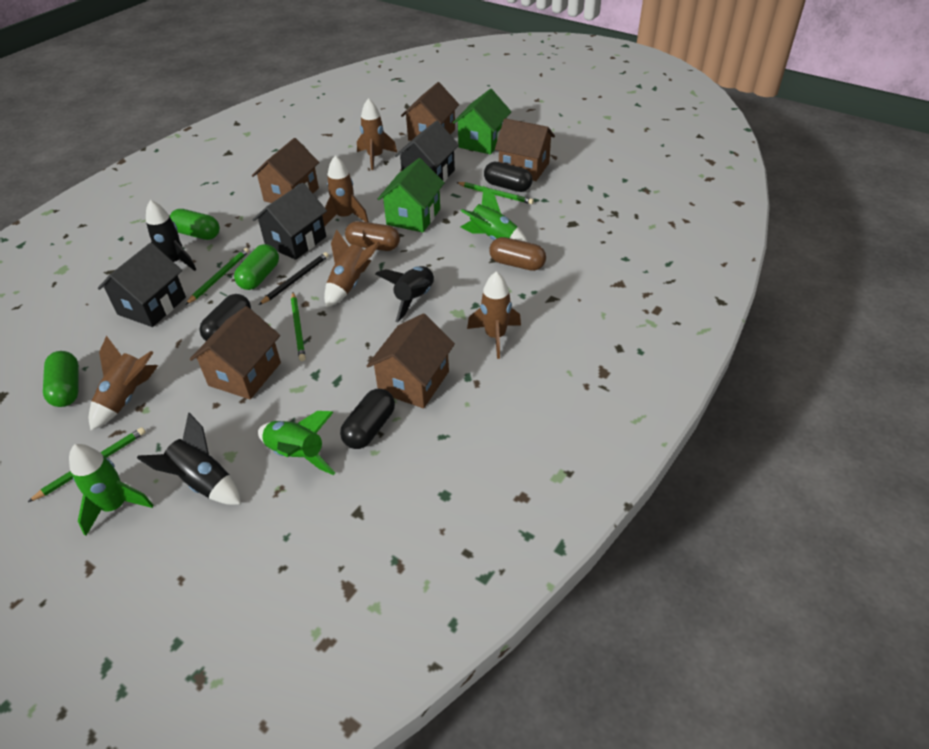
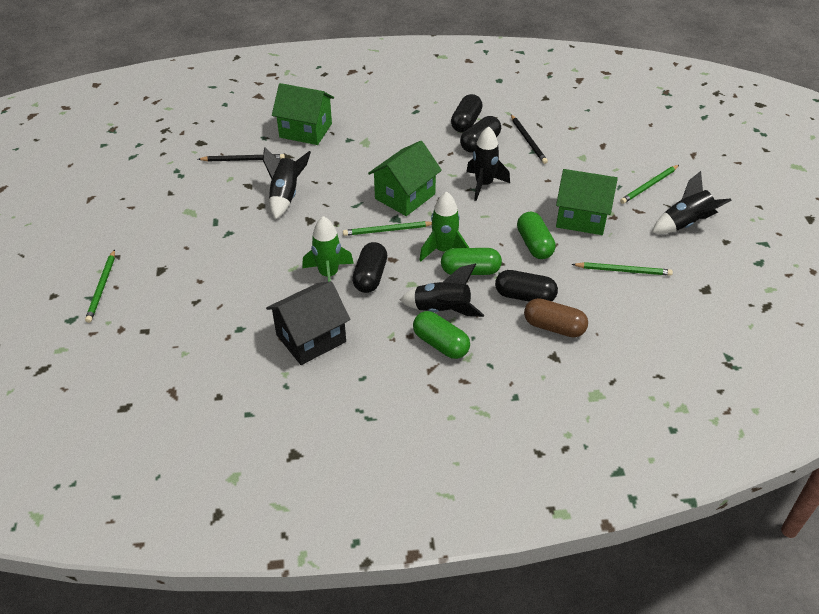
black capsule: 3 -> 4
black house: 3 -> 1
black pencil: 1 -> 2
black rocket: 3 -> 4
brown capsule: 2 -> 1
brown house: 5 -> 0
brown rocket: 5 -> 0
green house: 2 -> 3
green rocket: 3 -> 2

